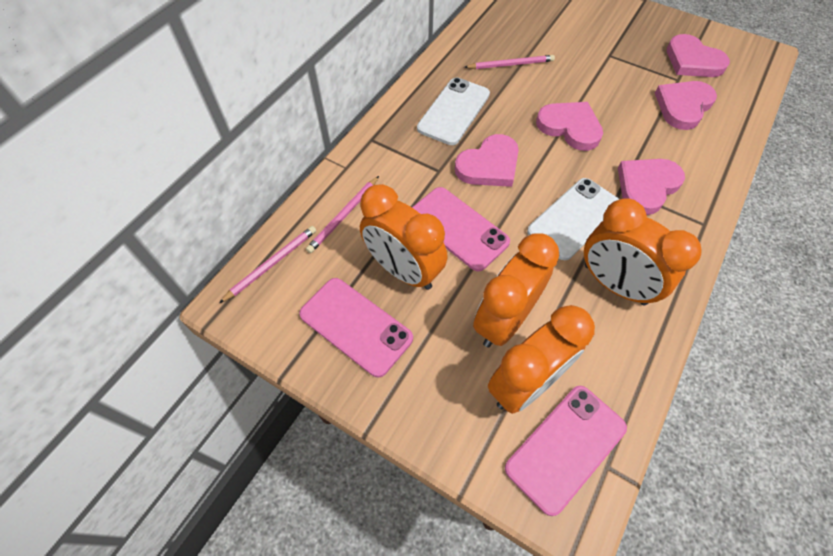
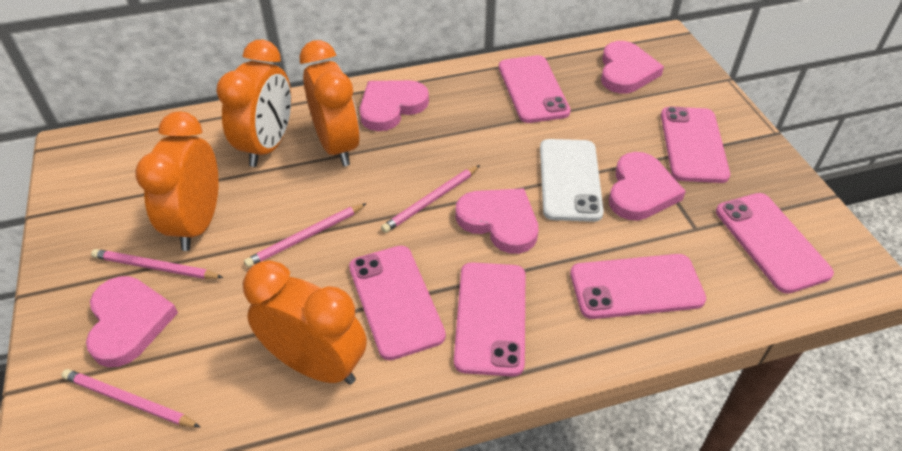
pink pencil: 3 -> 4
pink phone: 3 -> 6
white phone: 2 -> 1

